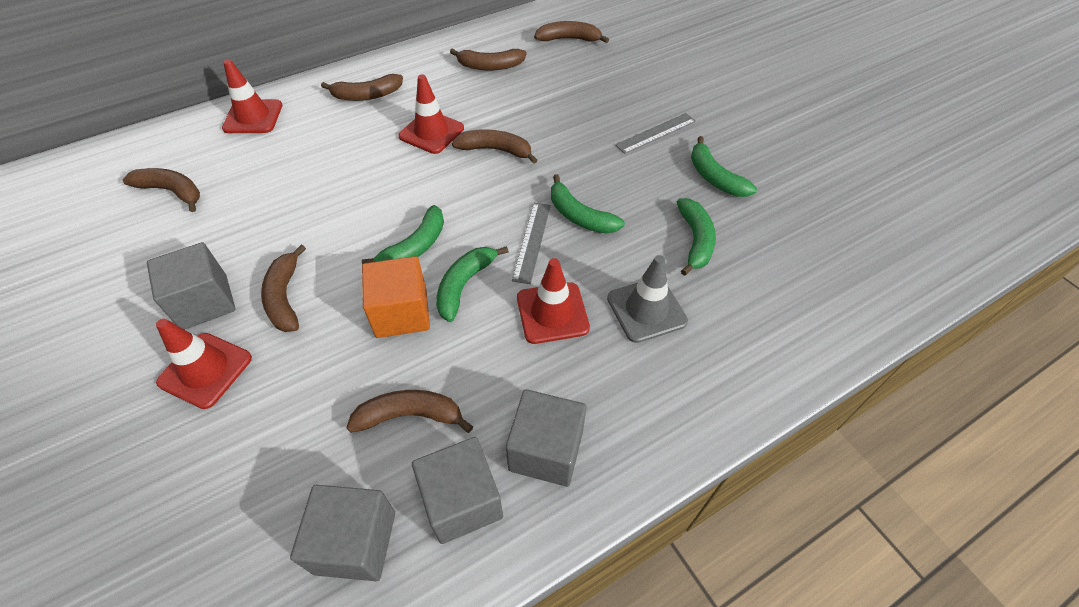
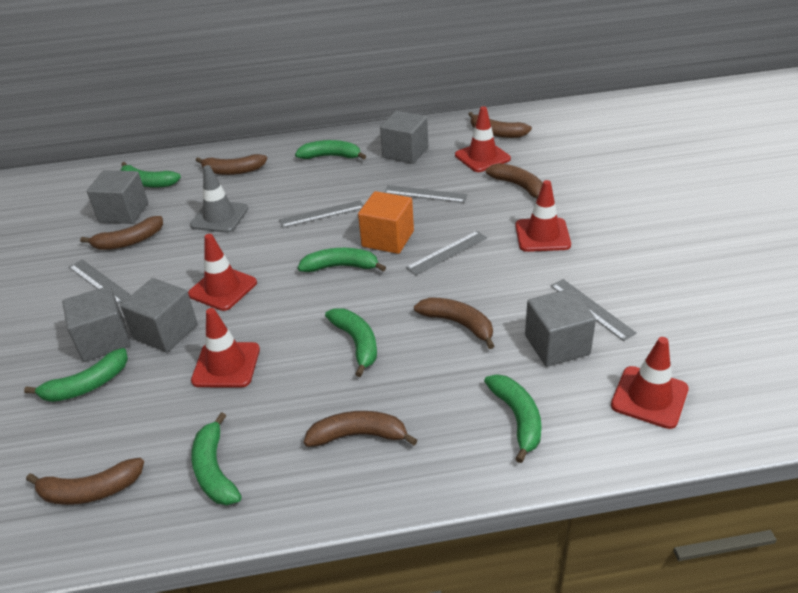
green banana: 5 -> 7
grey cube: 4 -> 5
grey ruler: 2 -> 5
red traffic cone: 4 -> 5

